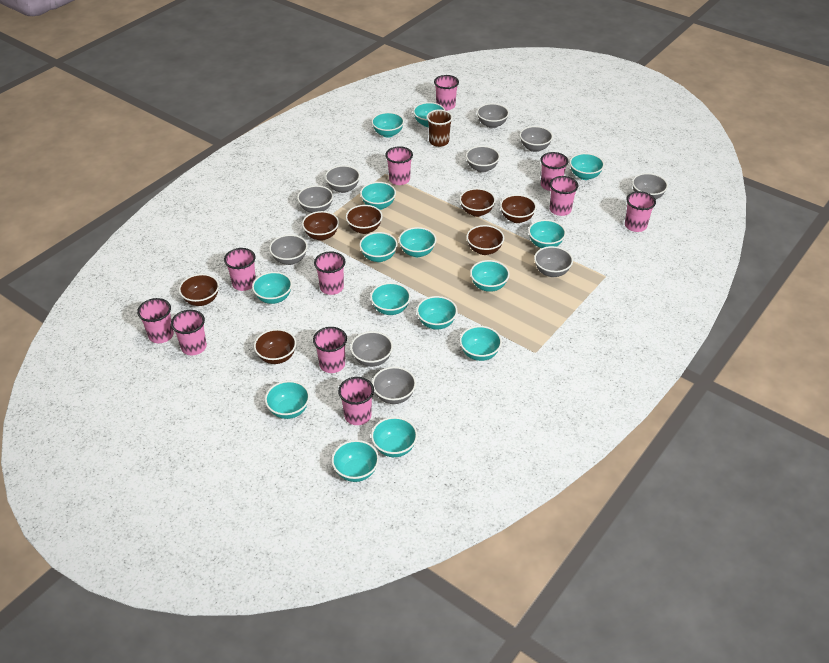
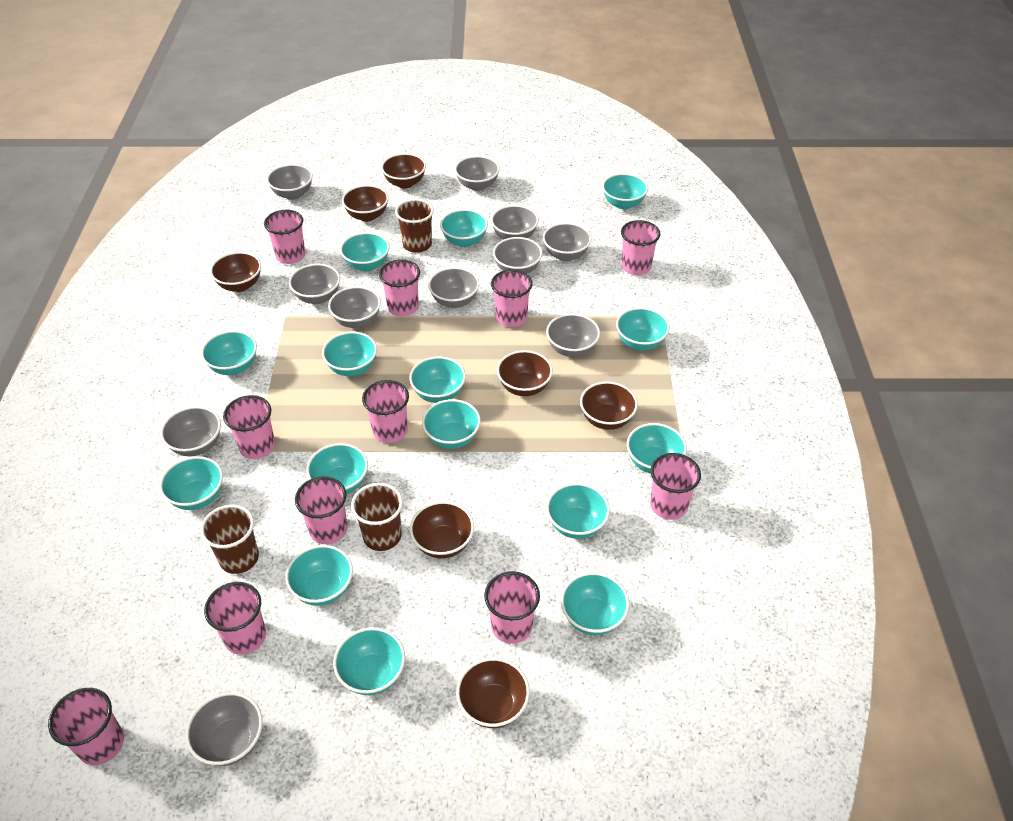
brown cup: 1 -> 3
grey bowl: 10 -> 11

